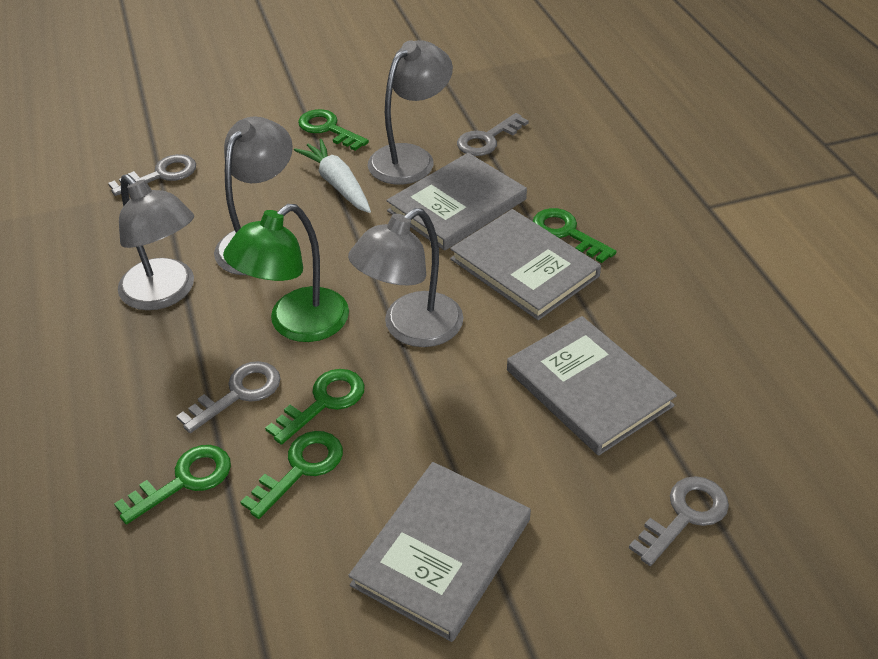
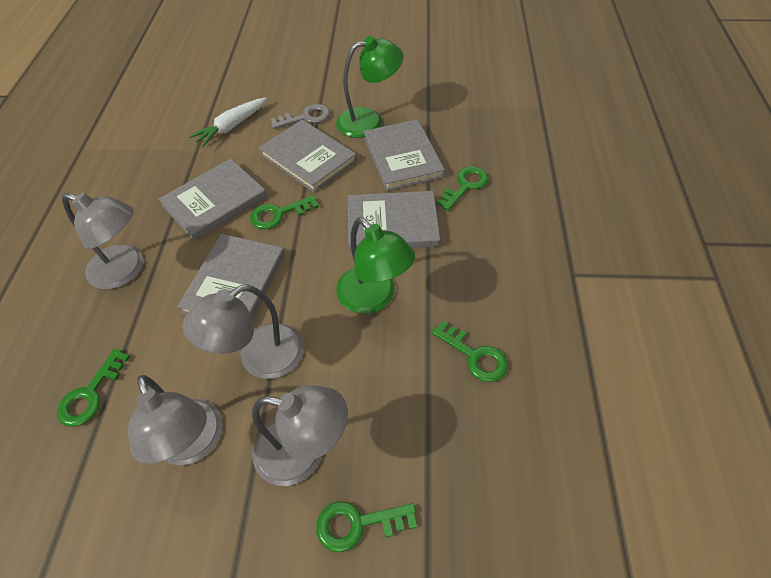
green lamp: 1 -> 2
grey book: 4 -> 5
grey key: 4 -> 1

